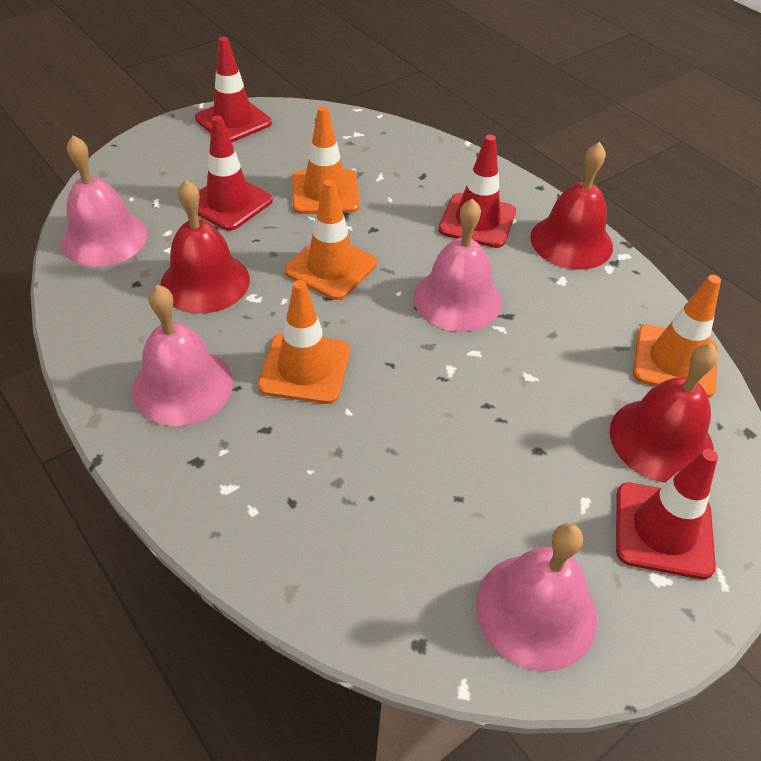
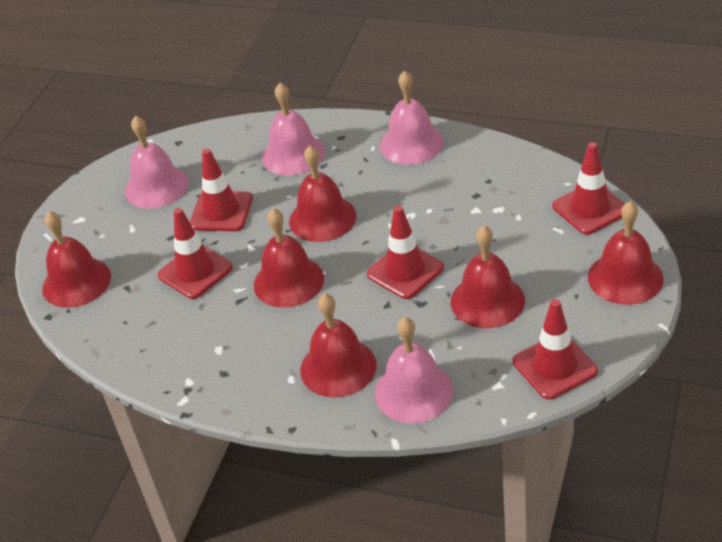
orange traffic cone: 4 -> 0
red bell: 3 -> 6
red traffic cone: 4 -> 5

